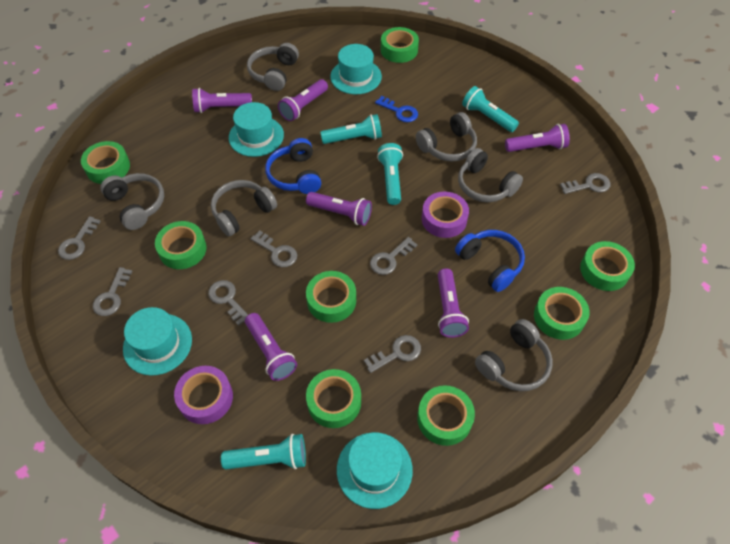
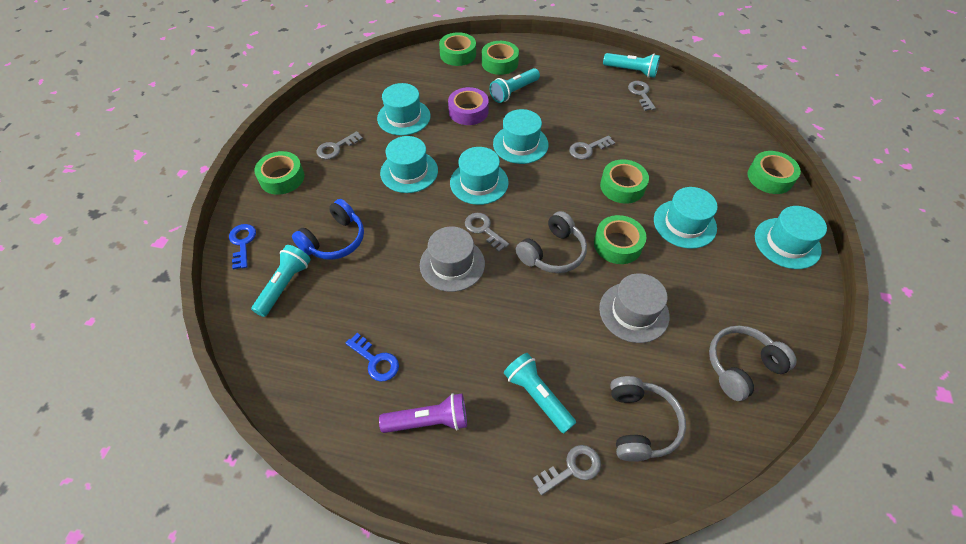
blue headphones: 2 -> 1
blue key: 1 -> 2
green tape: 8 -> 6
grey hat: 0 -> 2
grey headphones: 6 -> 3
grey key: 7 -> 5
purple flashlight: 6 -> 1
purple tape: 2 -> 1
turquoise hat: 4 -> 6

